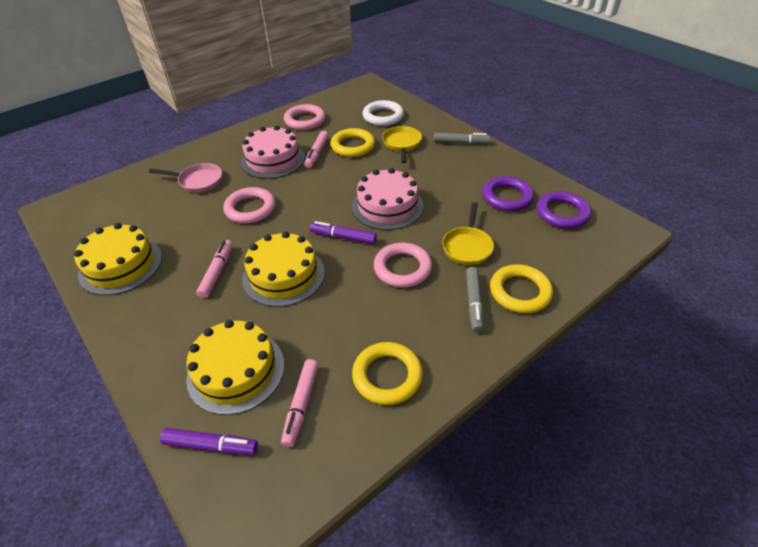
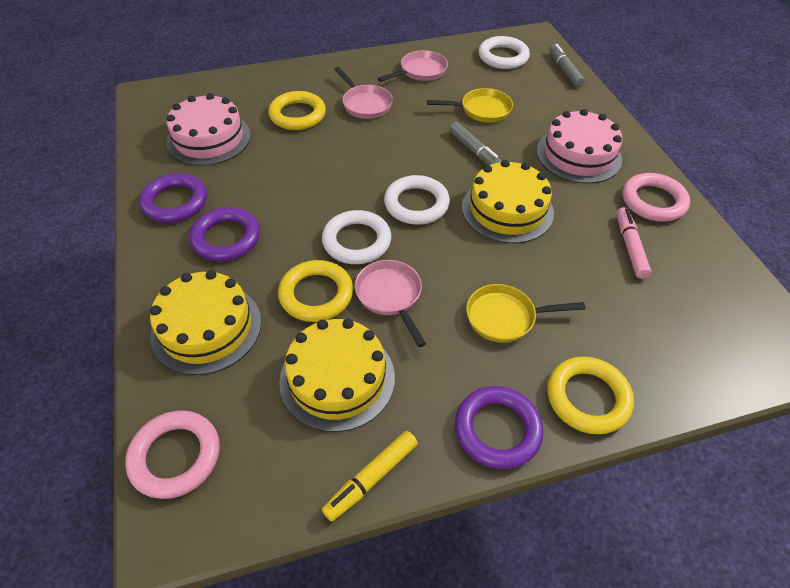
pink marker: 3 -> 1
pink pan: 1 -> 3
pink ring: 3 -> 2
purple marker: 2 -> 0
purple ring: 2 -> 3
white ring: 1 -> 3
yellow marker: 0 -> 1

